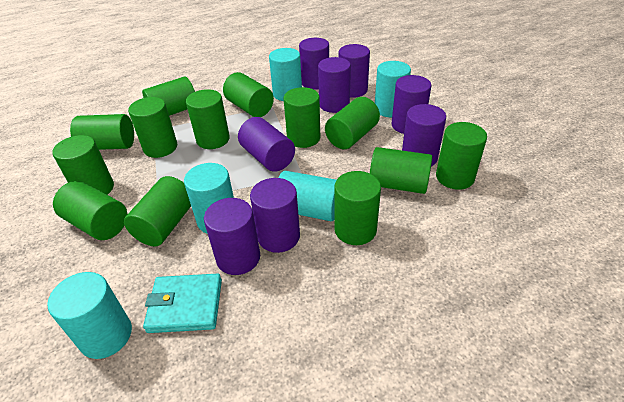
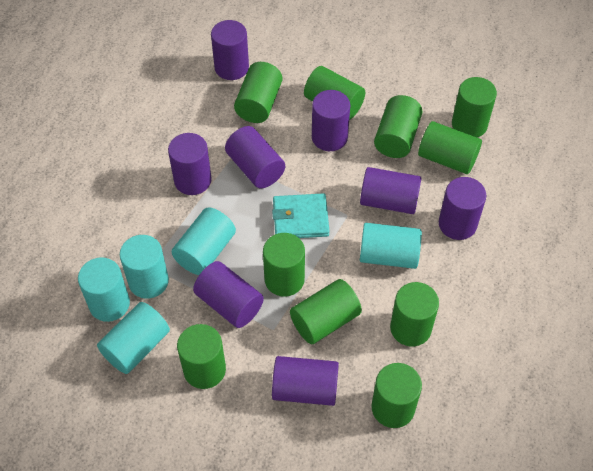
green cylinder: 13 -> 10

